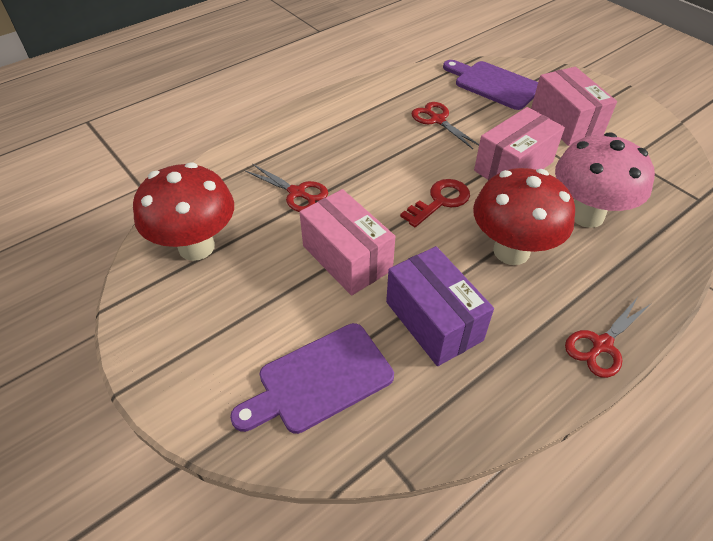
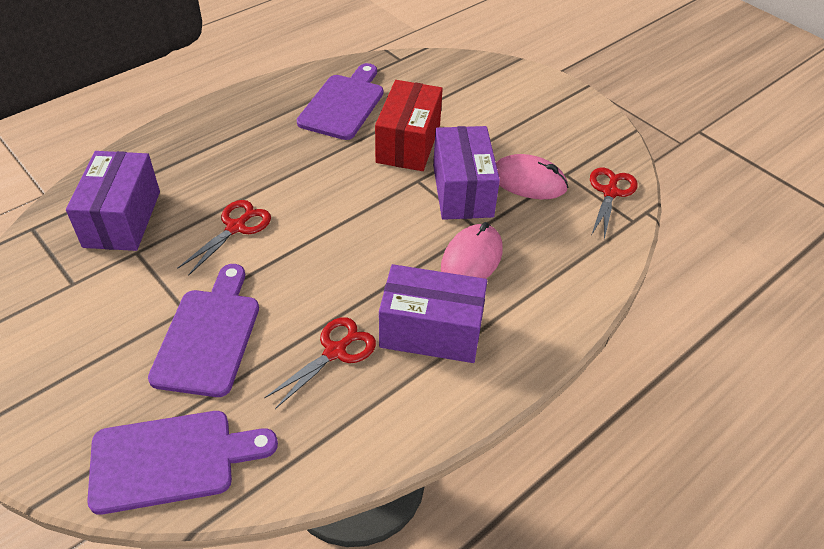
pink box: 3 -> 0
pink mouse: 0 -> 2
pink mushroom: 1 -> 0
purple box: 1 -> 3
purple cutting board: 2 -> 3
red box: 0 -> 1
red key: 1 -> 0
red mushroom: 2 -> 0

